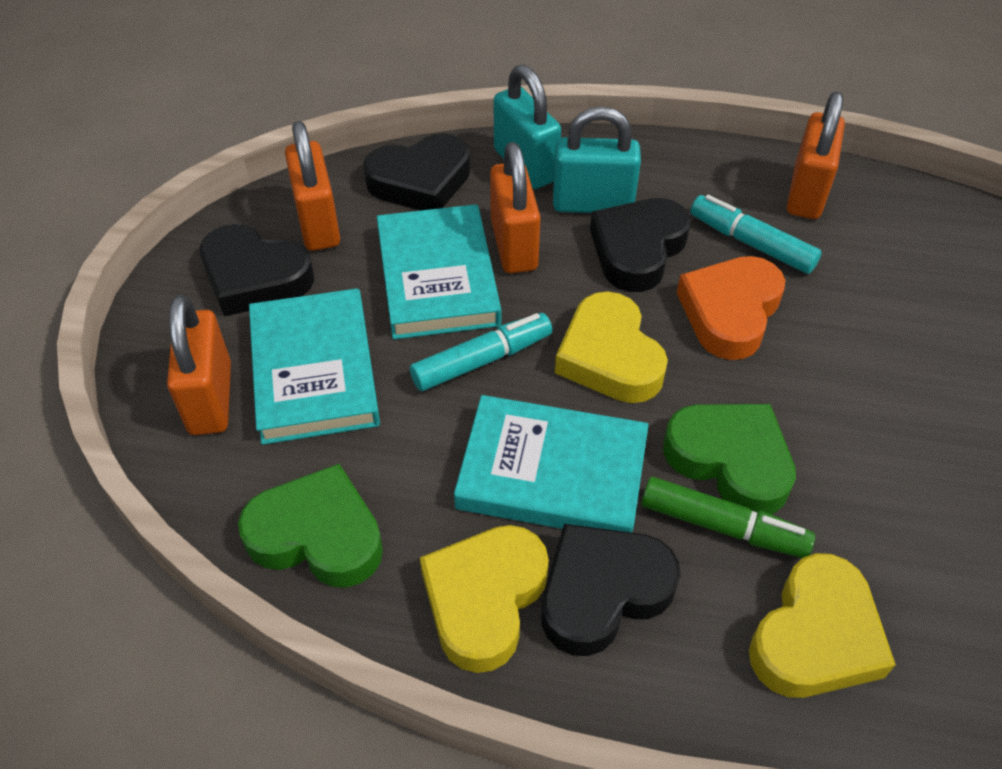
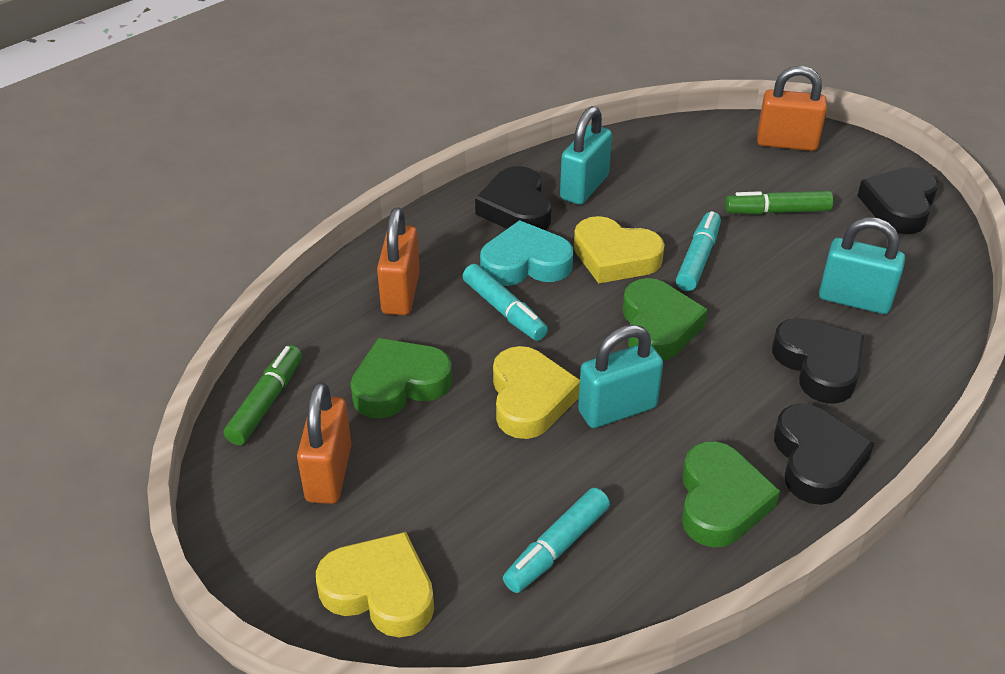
green heart: 2 -> 3
green marker: 1 -> 2
orange heart: 1 -> 0
orange padlock: 4 -> 3
turquoise book: 3 -> 0
turquoise heart: 0 -> 1
turquoise marker: 2 -> 3
turquoise padlock: 2 -> 3

